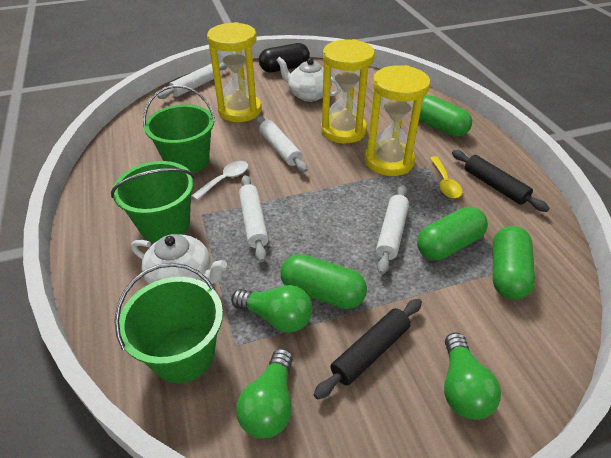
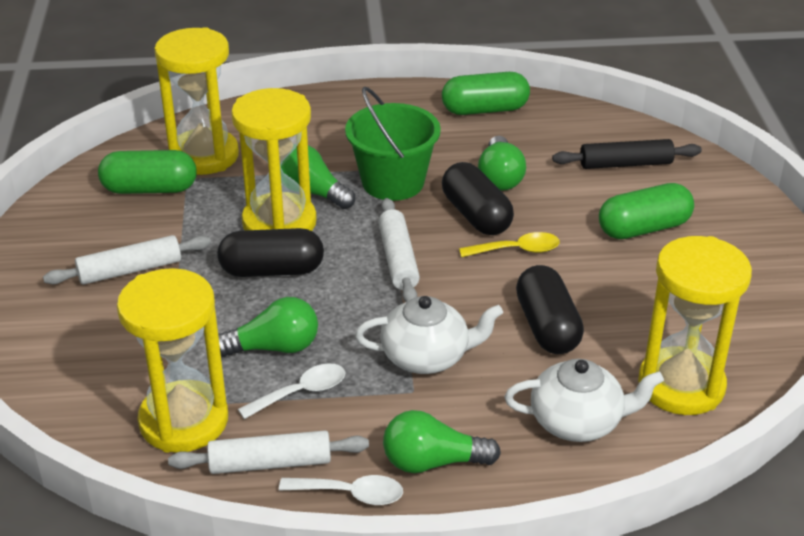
black capsule: 1 -> 3
black rolling pin: 2 -> 1
green bucket: 3 -> 1
green capsule: 4 -> 3
green light bulb: 3 -> 4
white rolling pin: 4 -> 3
white spoon: 1 -> 2
yellow hourglass: 3 -> 4

